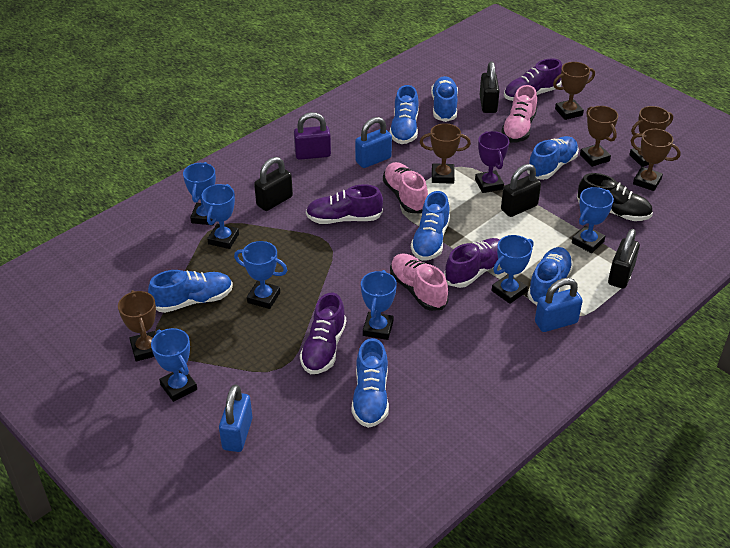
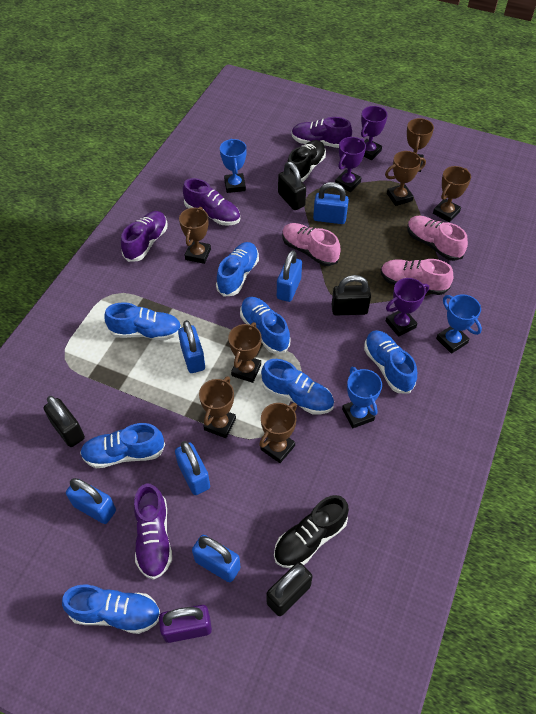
black shoe: 1 -> 2
blue padlock: 3 -> 6
blue trophy: 7 -> 3
brown trophy: 6 -> 7
purple trophy: 1 -> 3

